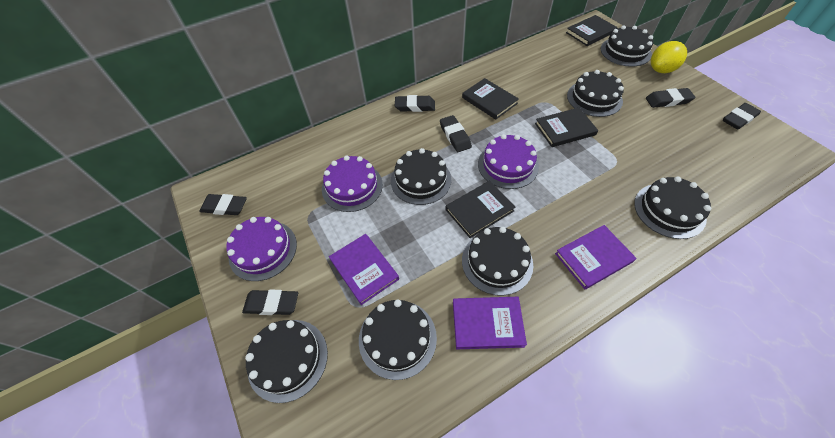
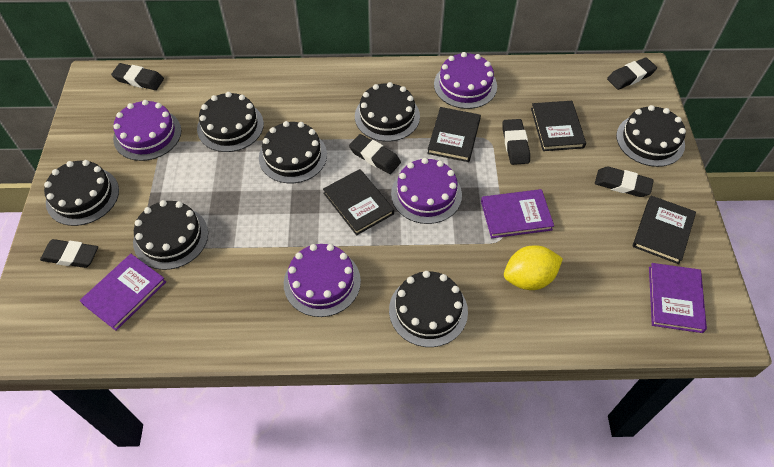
purple cake: 3 -> 4

